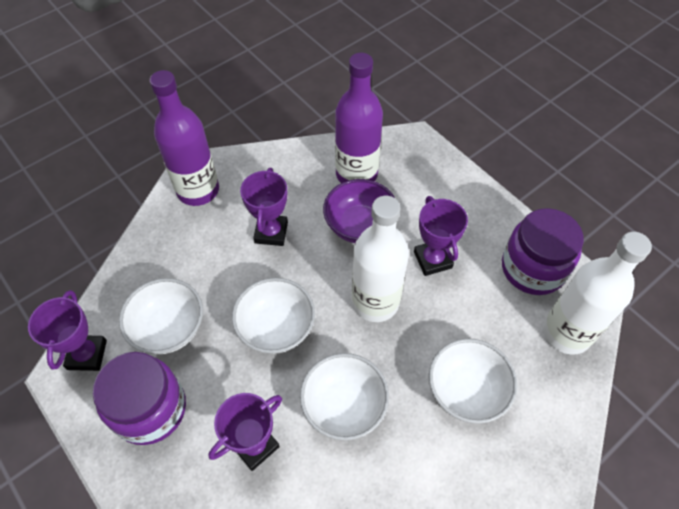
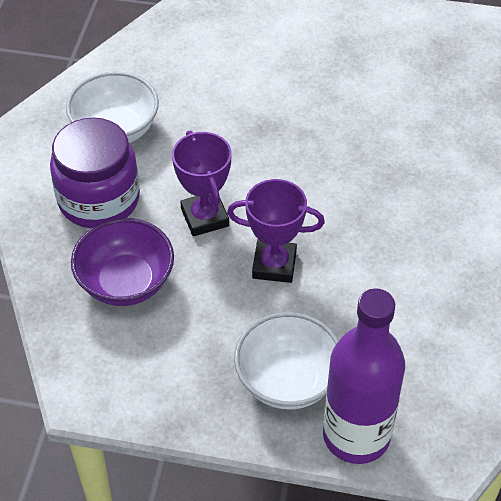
purple bottle: 2 -> 1
purple jar: 2 -> 1
purple trophy: 4 -> 2
white bottle: 2 -> 0
white bowl: 4 -> 2

